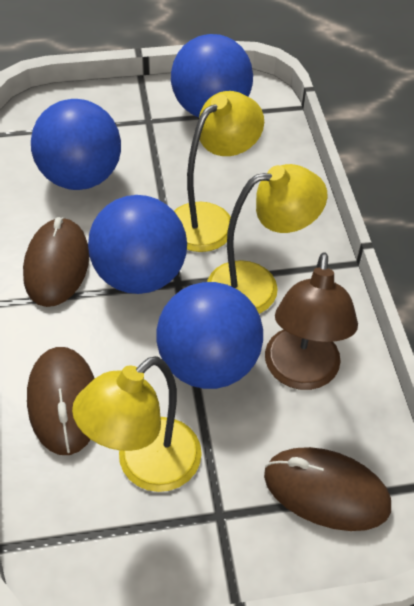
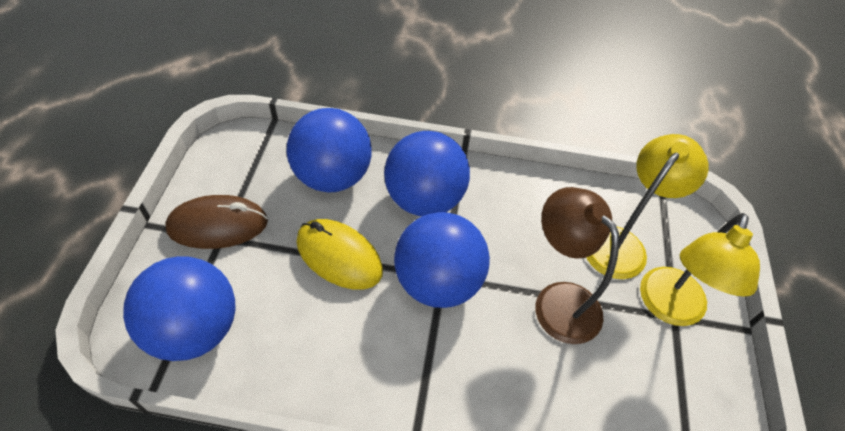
brown mouse: 3 -> 1
yellow lamp: 3 -> 2
yellow mouse: 0 -> 1

